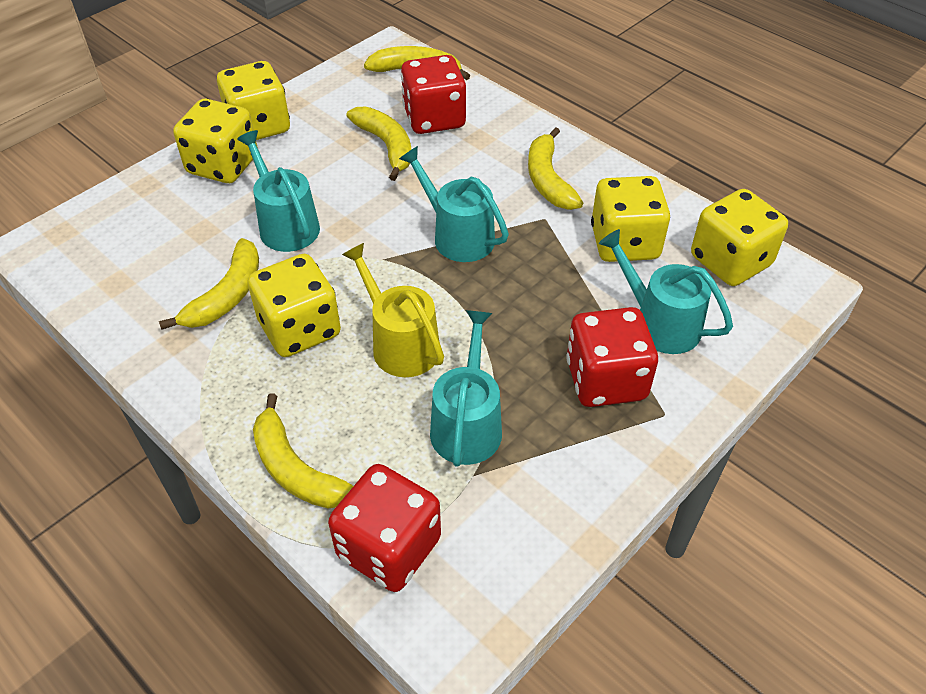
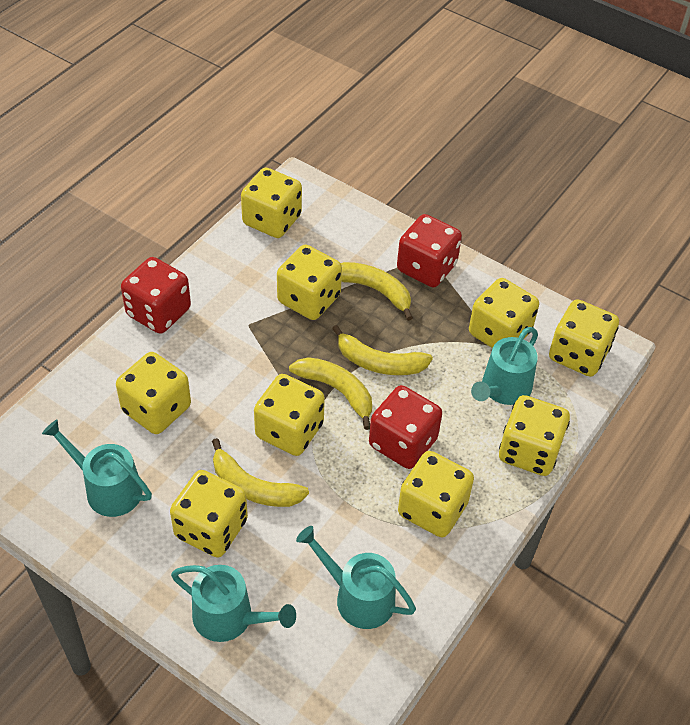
yellow banana: 5 -> 4
yellow dice: 5 -> 9
yellow watering can: 1 -> 0

